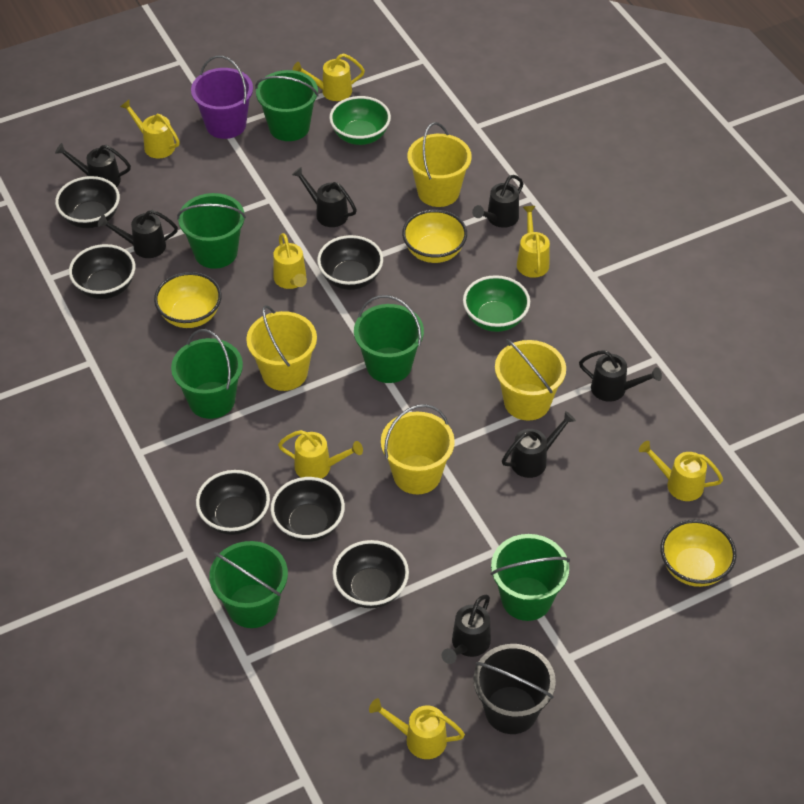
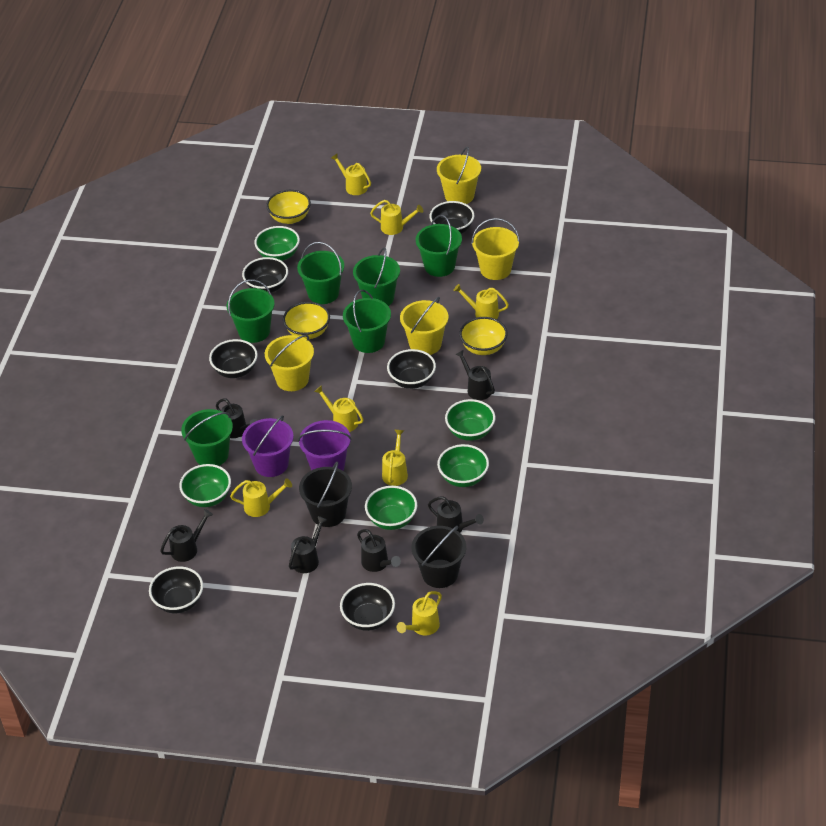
black bucket: 1 -> 2
black watering can: 7 -> 6
green bowl: 2 -> 5
purple bucket: 1 -> 2

